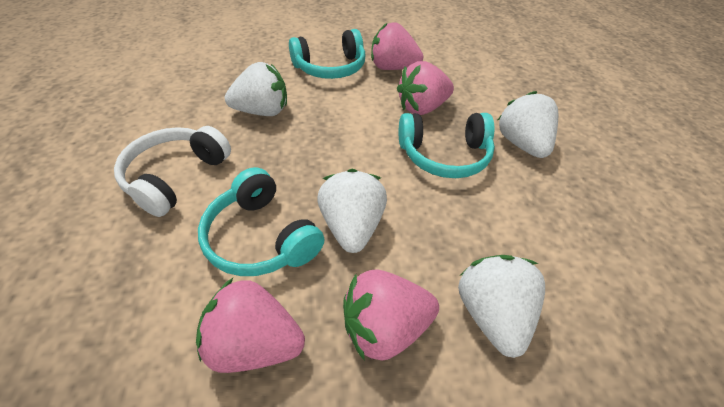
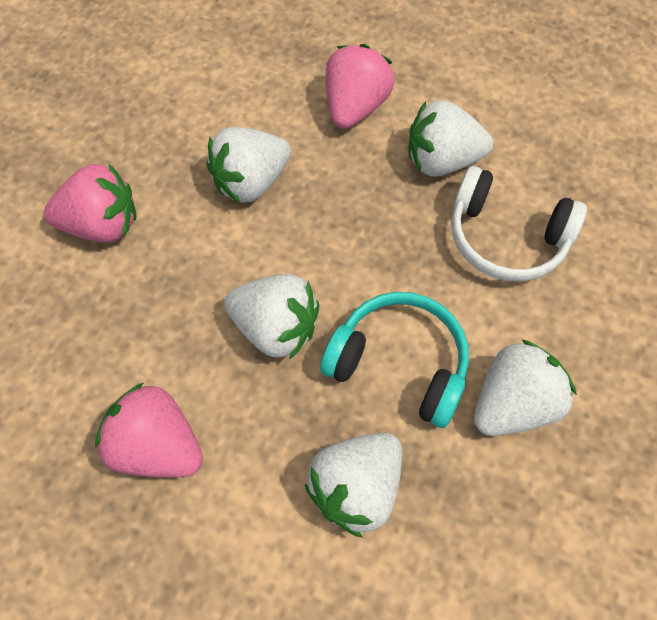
pink strawberry: 4 -> 3
turquoise headphones: 3 -> 1
white strawberry: 4 -> 5

